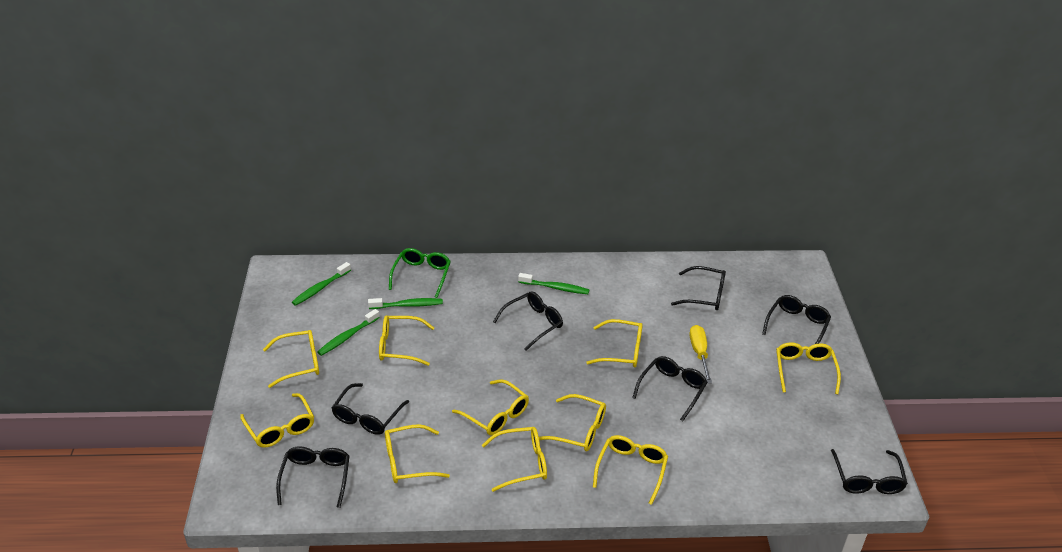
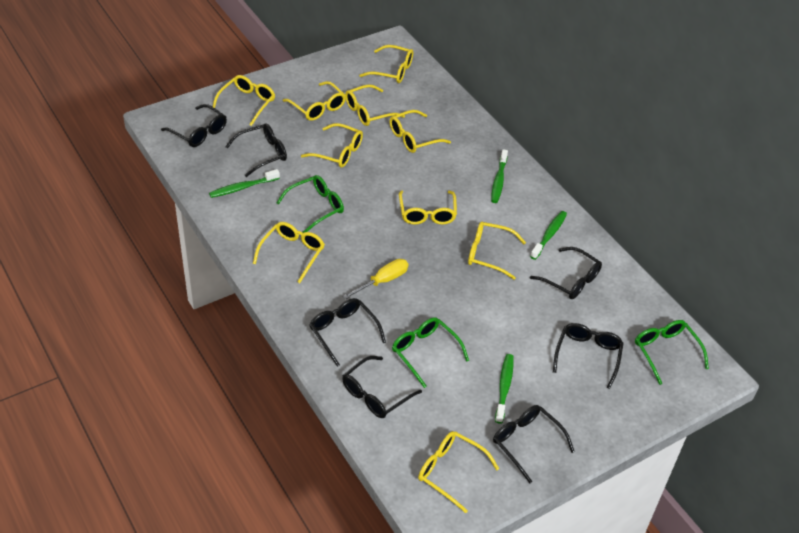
green glasses: 1 -> 3

